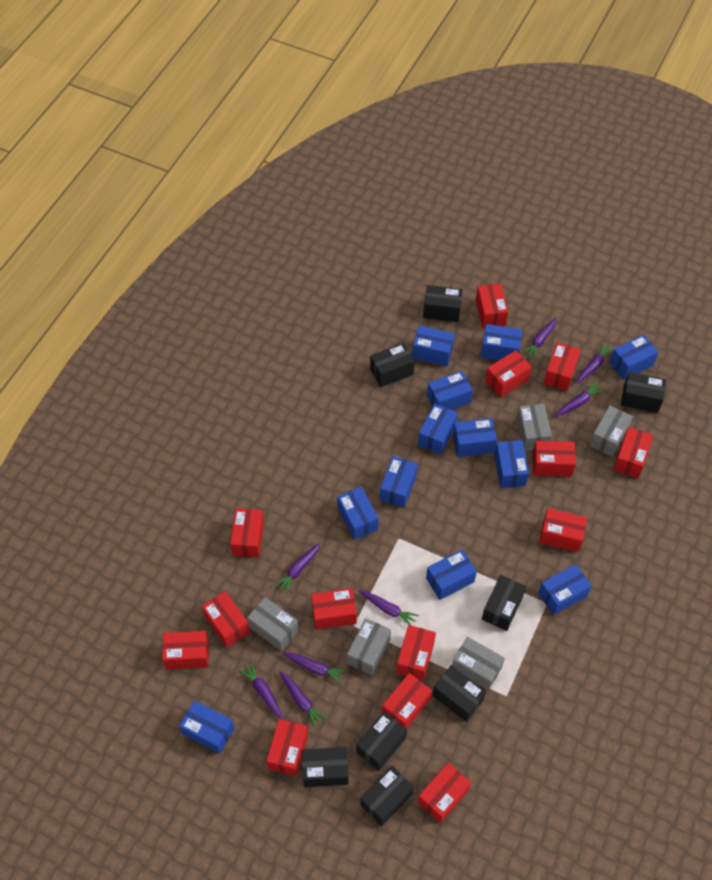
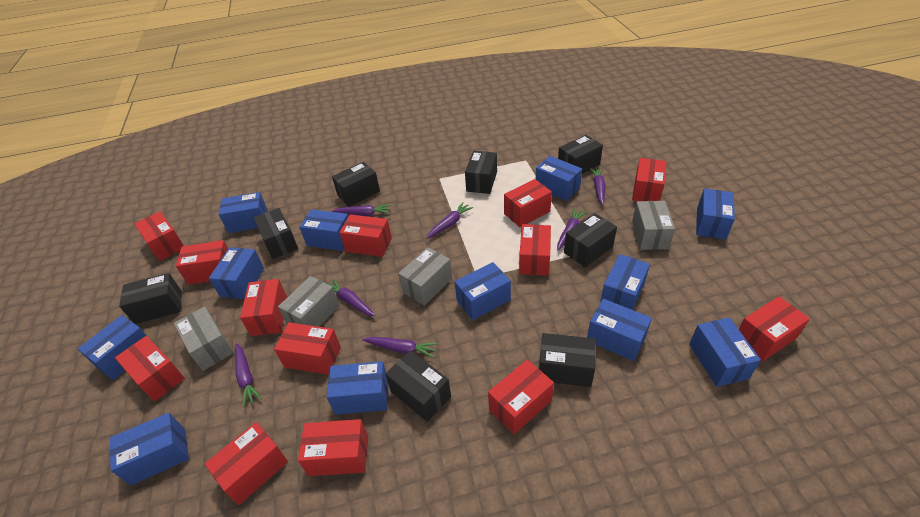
grey box: 5 -> 4
purple carrot: 8 -> 7
red box: 14 -> 13

